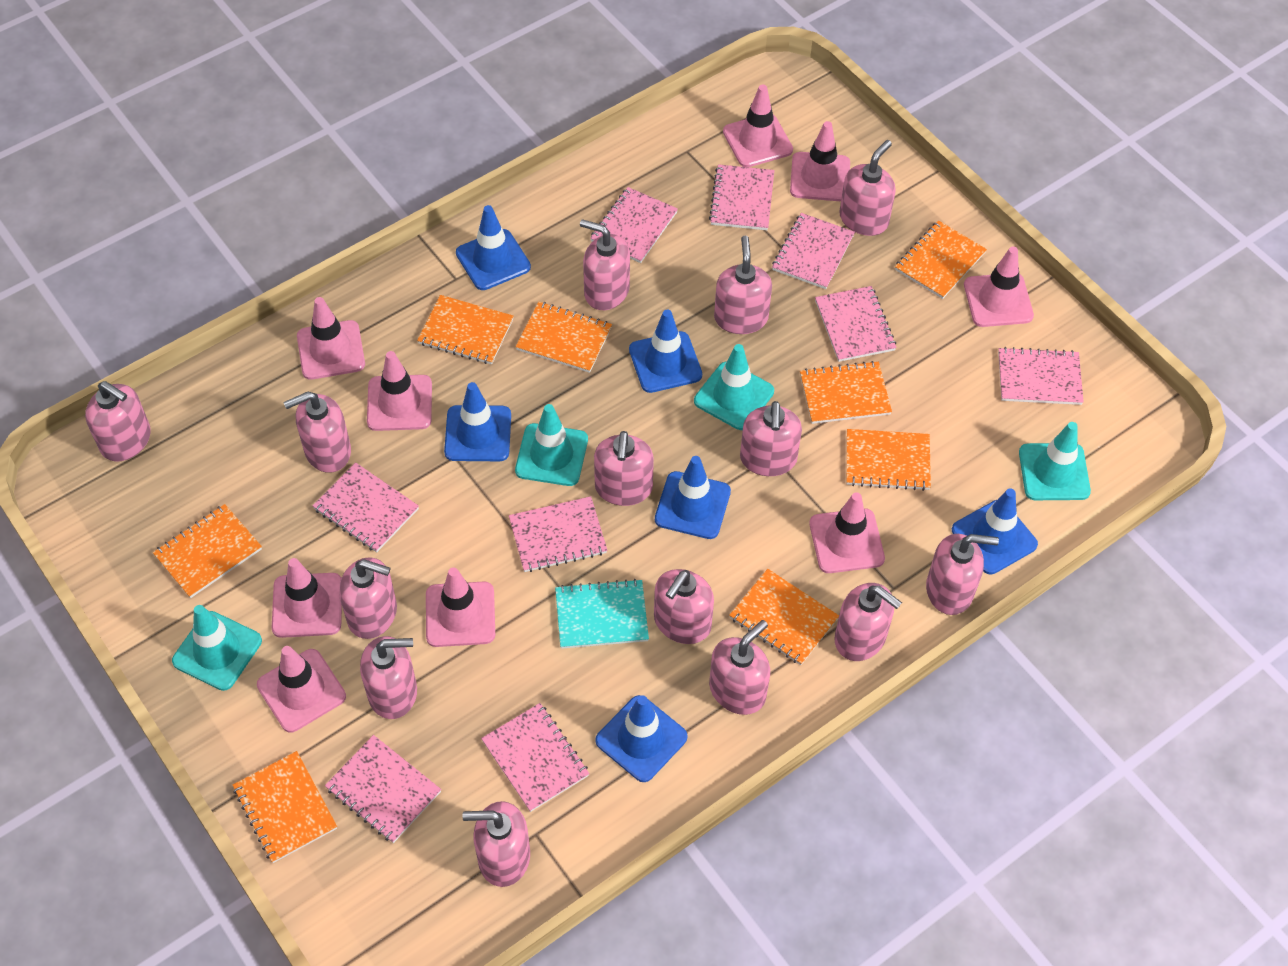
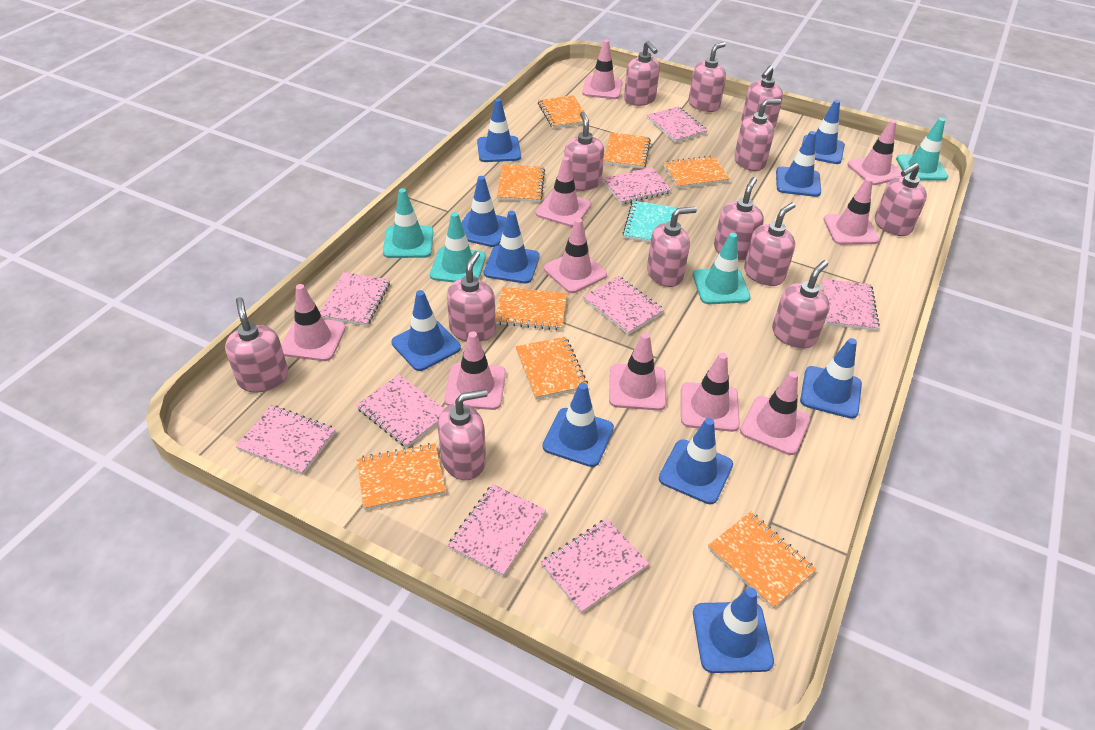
blue traffic cone: 6 -> 10
pink soap dispenser: 14 -> 13
pink traffic cone: 9 -> 10

